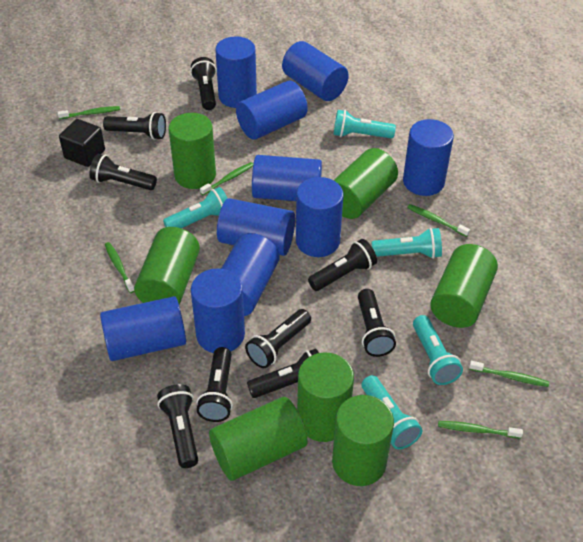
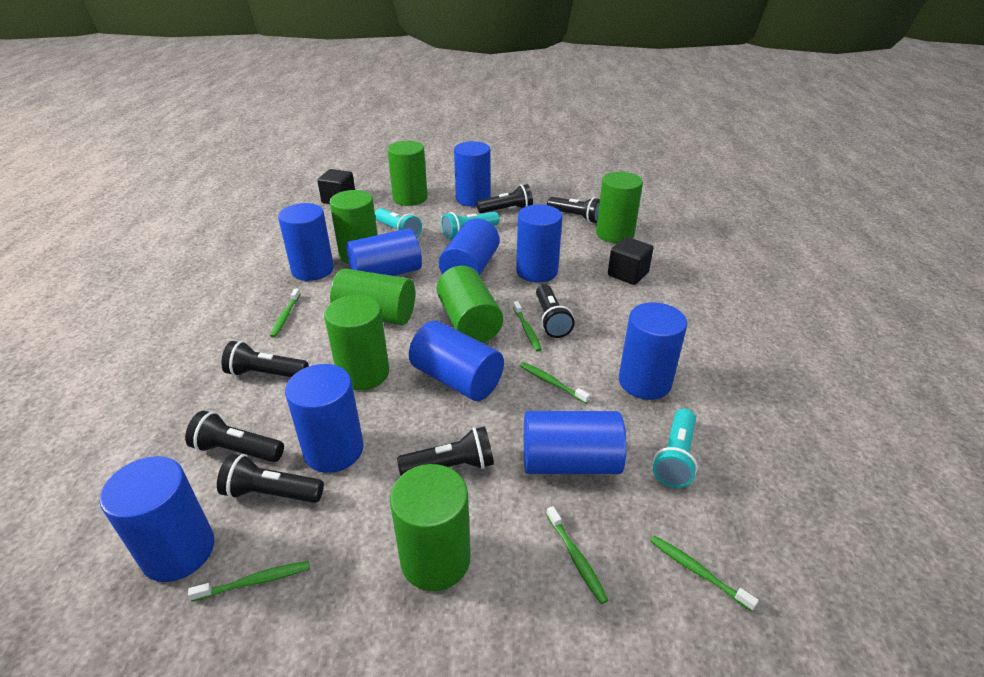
black cube: 1 -> 2
black flashlight: 9 -> 7
turquoise flashlight: 5 -> 3

